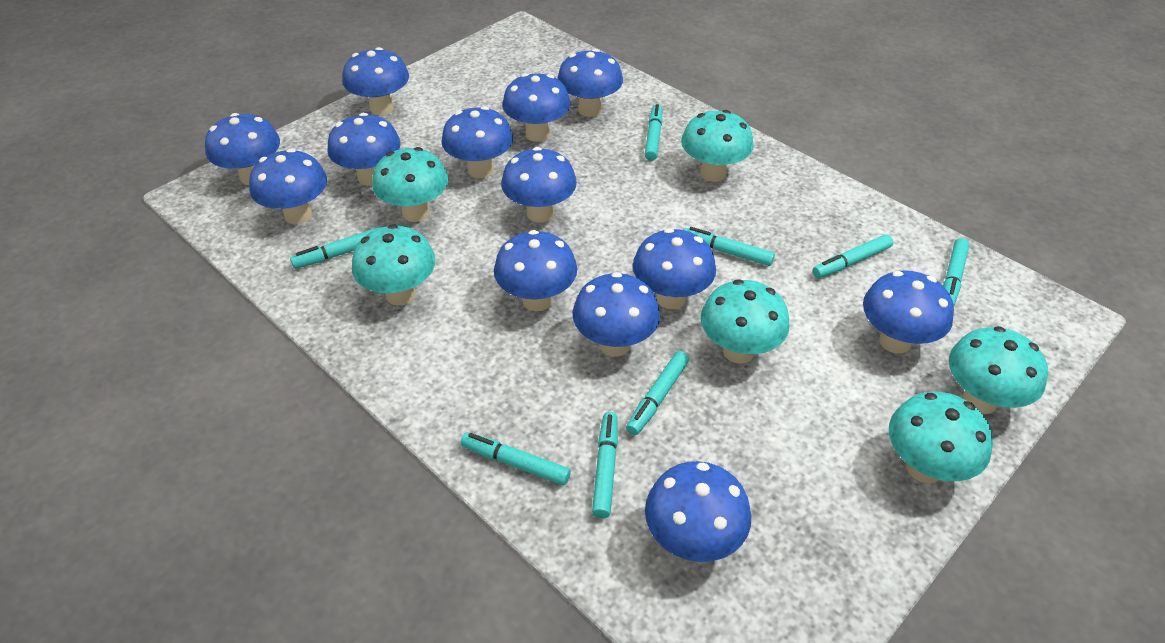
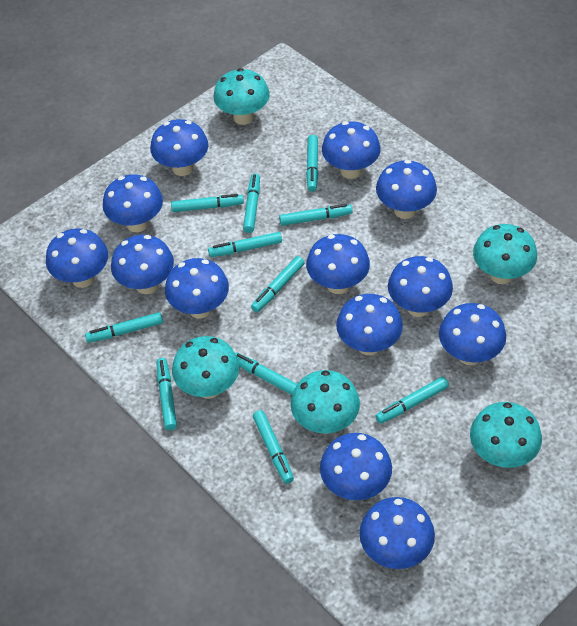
turquoise marker: 8 -> 11
turquoise mushroom: 6 -> 5

